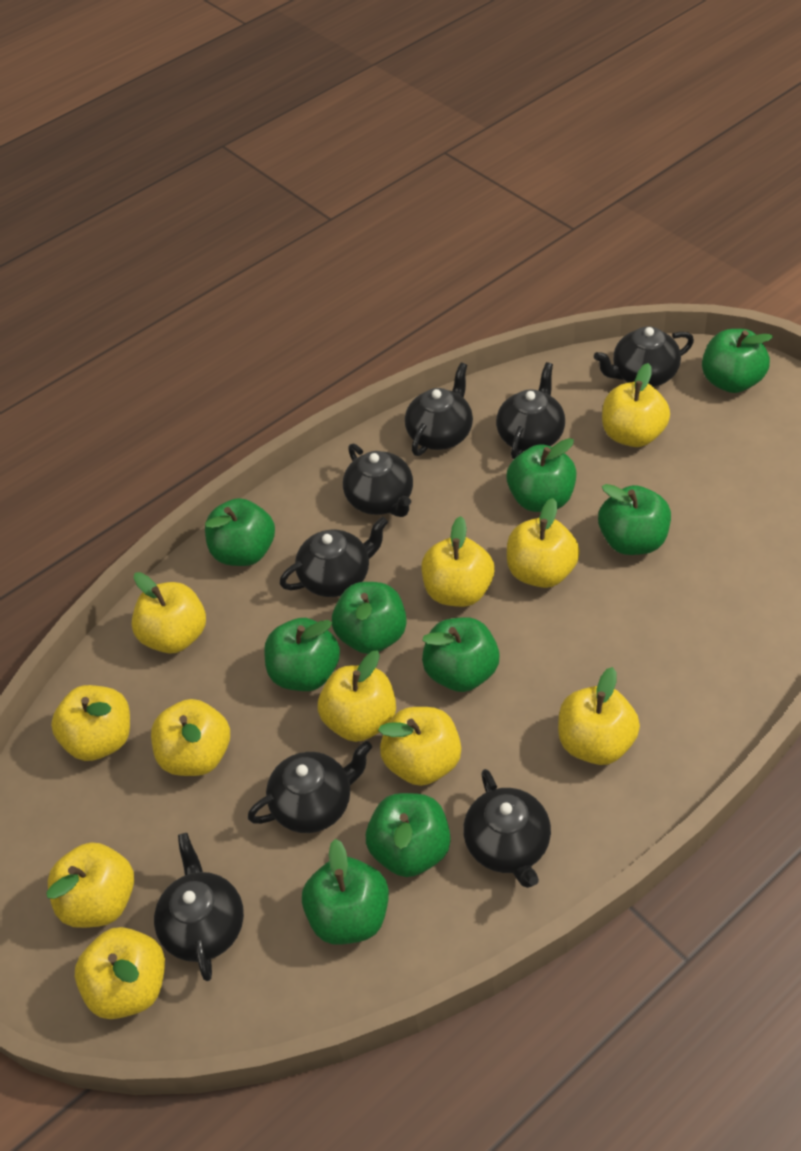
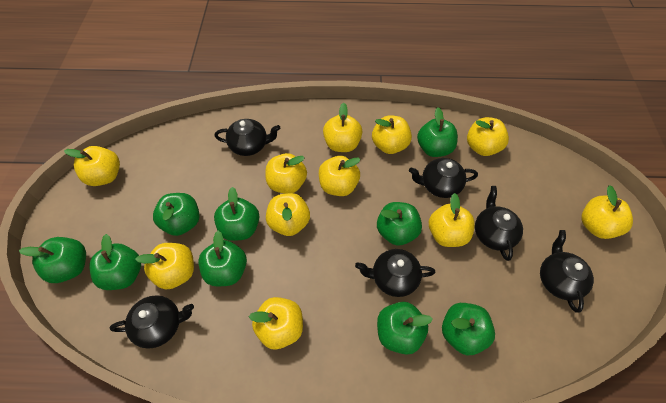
black teapot: 8 -> 6

